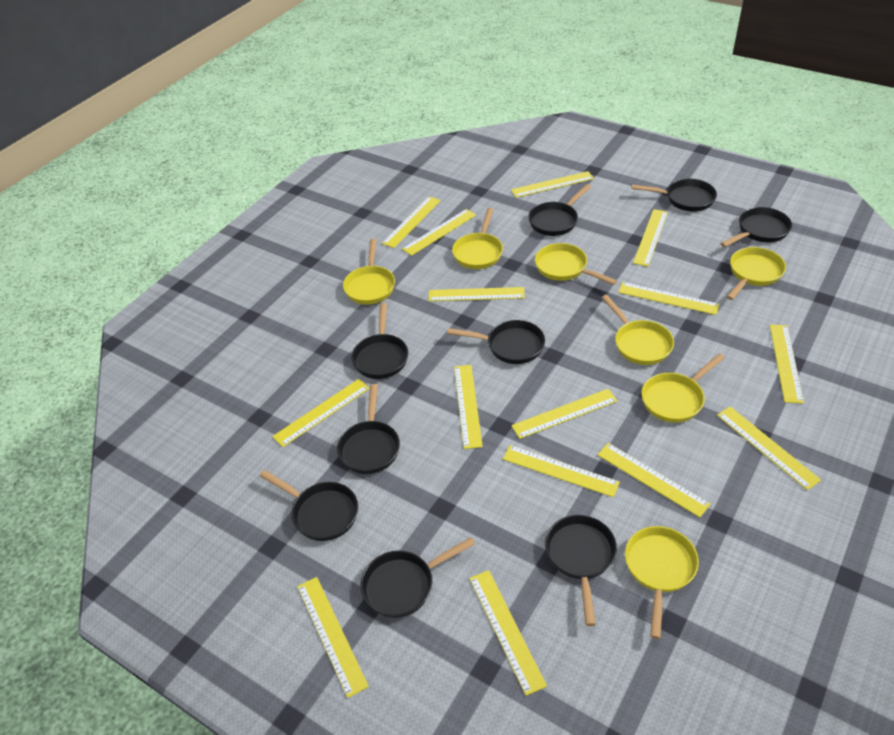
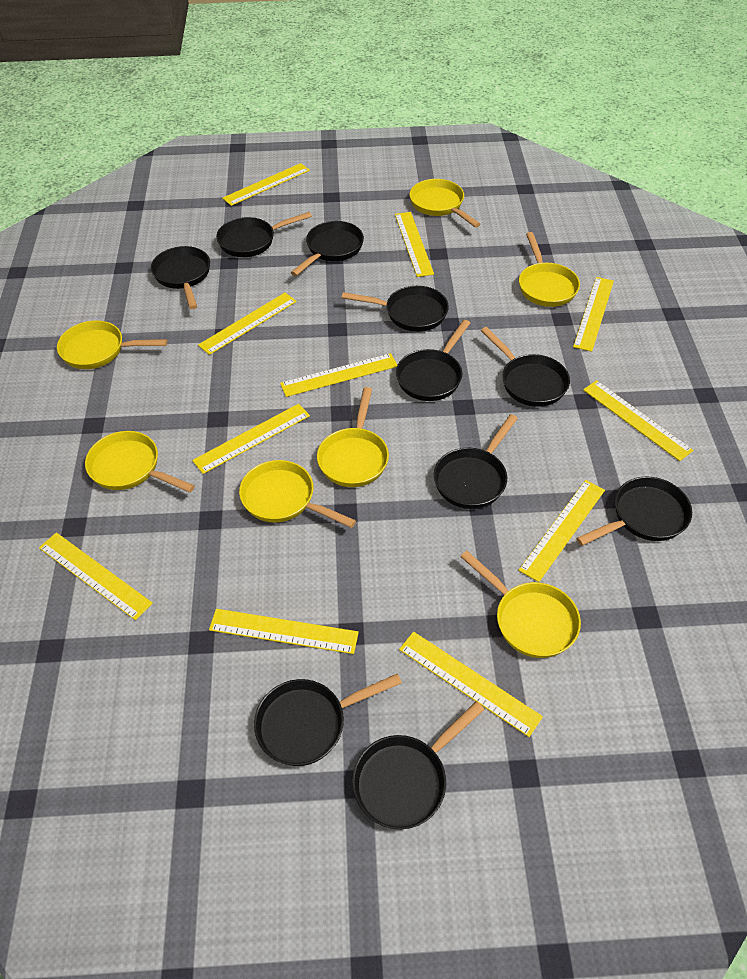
black pan: 9 -> 10
yellow ruler: 15 -> 11

